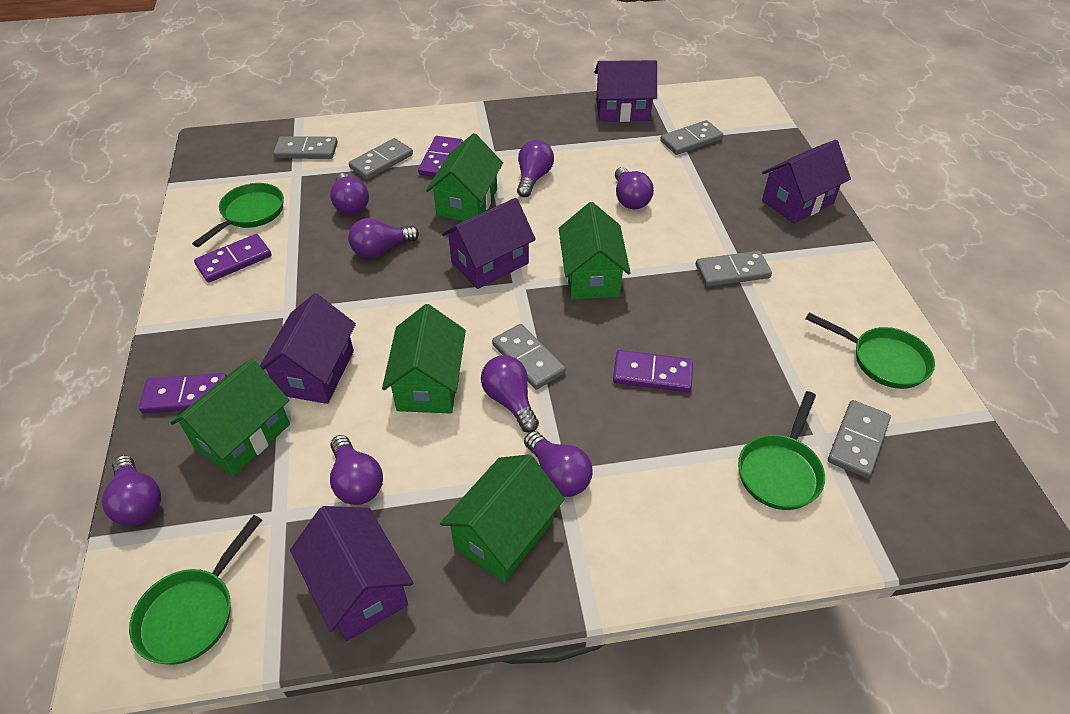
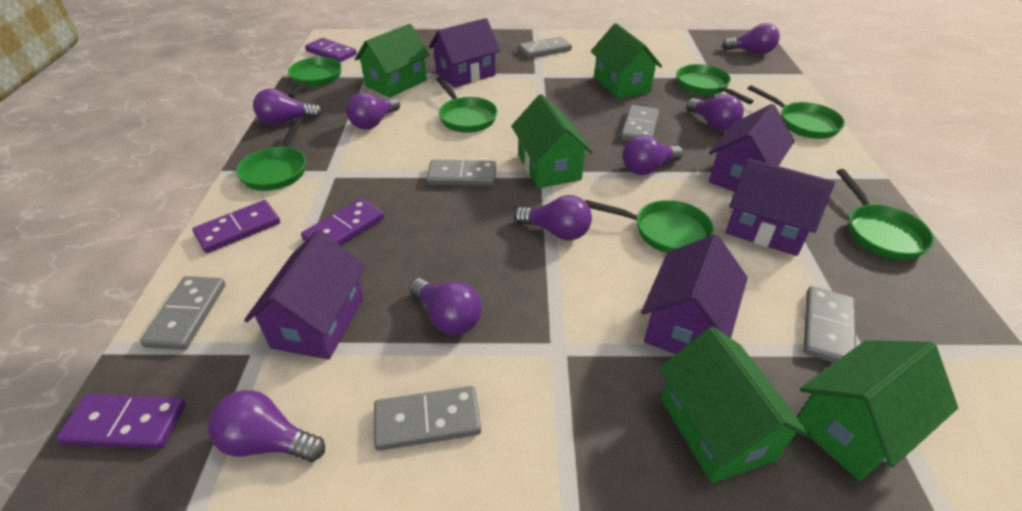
green pan: 4 -> 7

